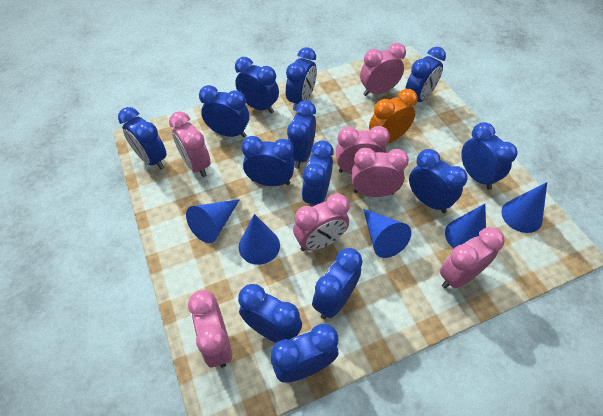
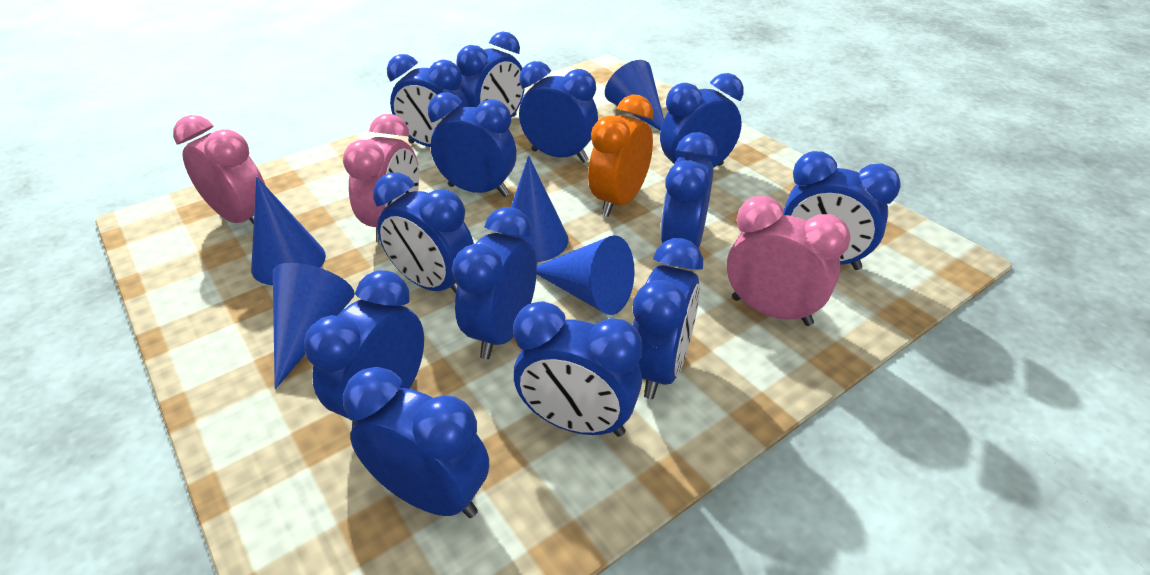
pink clock: 7 -> 3

